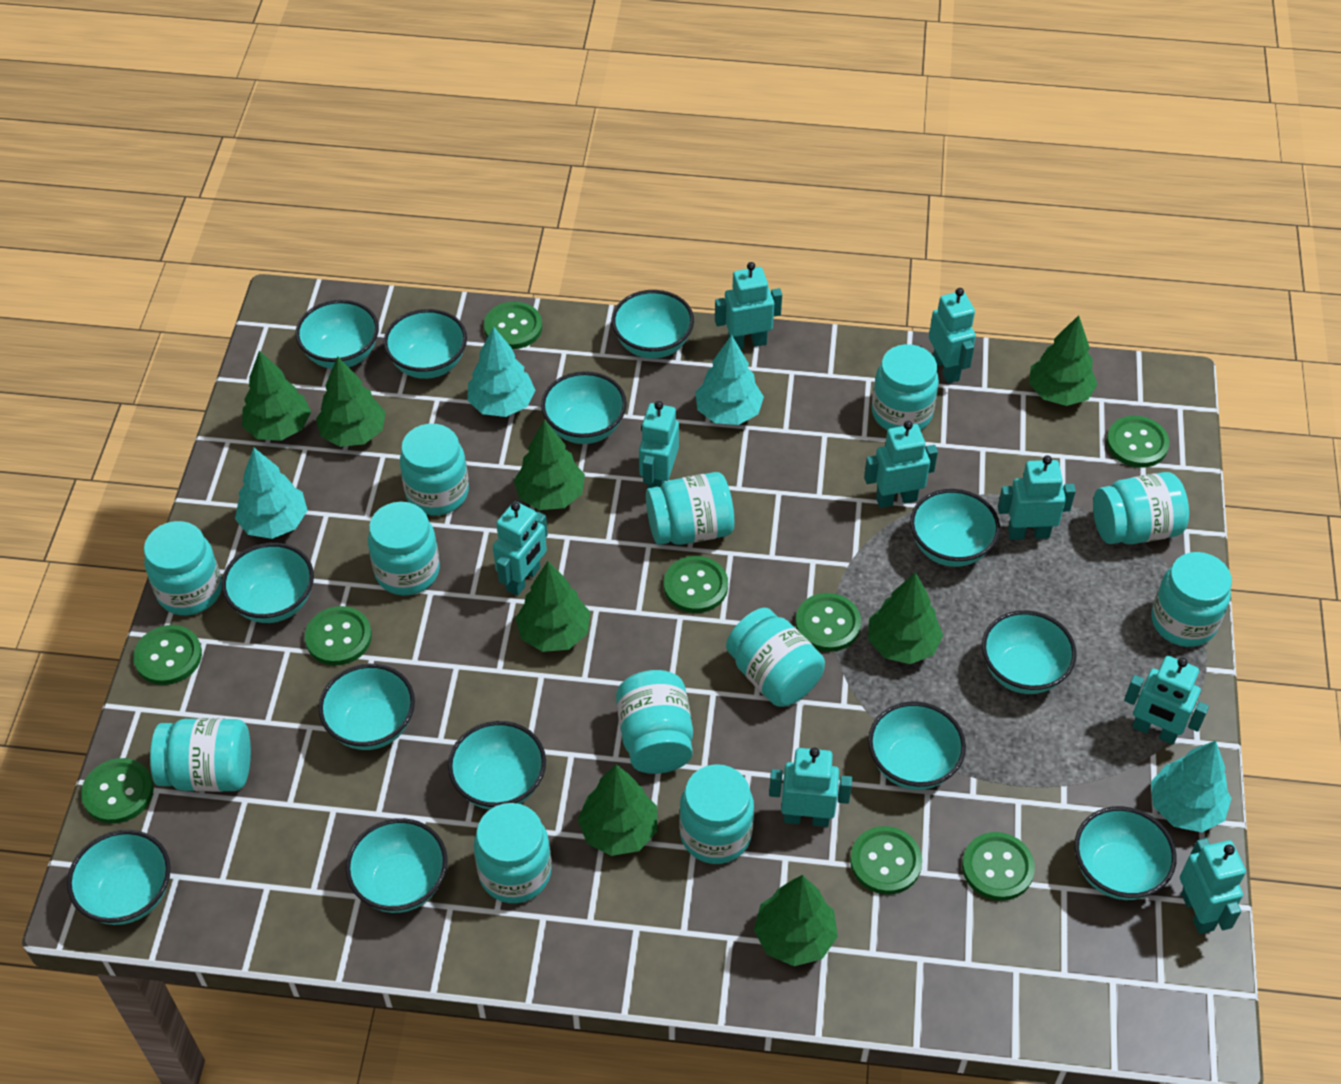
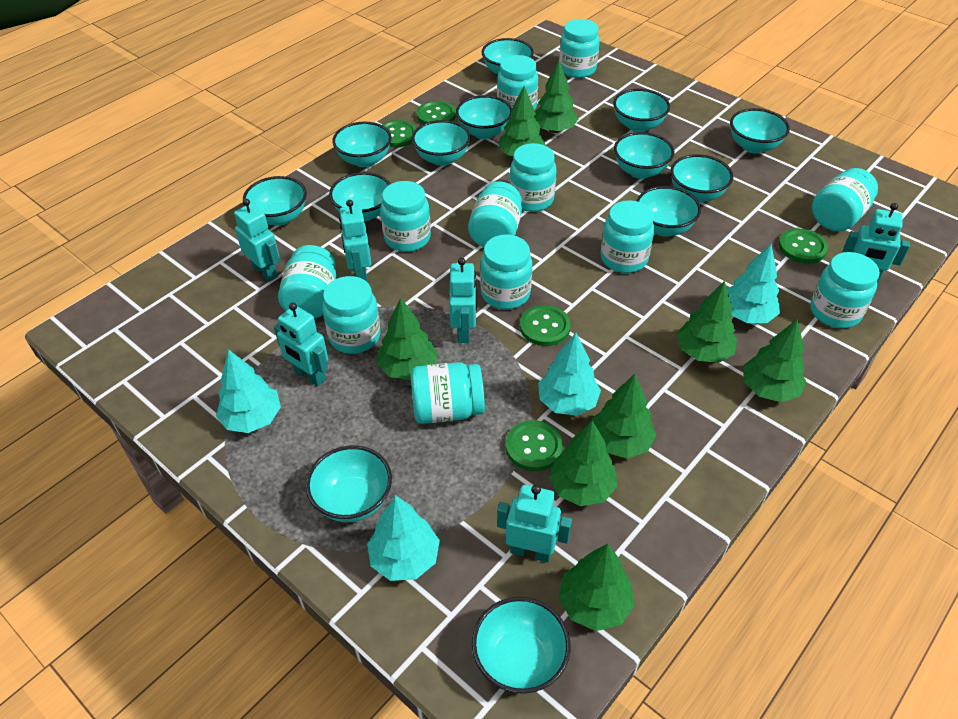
green button: 9 -> 5
turquoise robot: 9 -> 6

